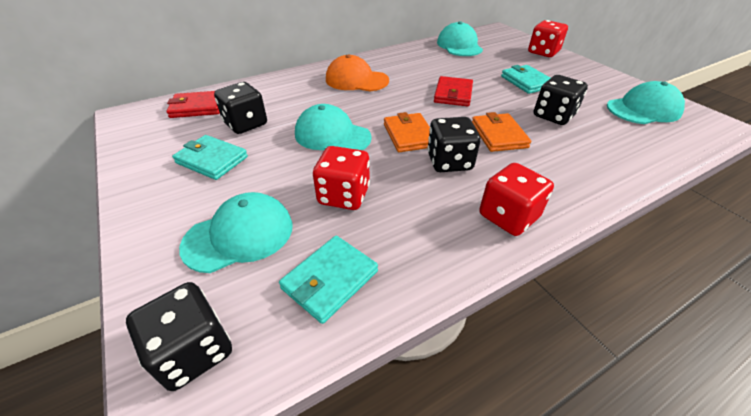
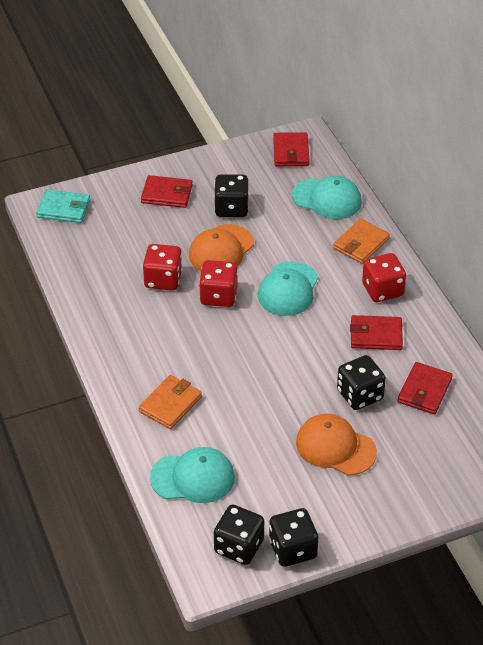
orange cap: 1 -> 2
red wallet: 2 -> 4
turquoise cap: 4 -> 3
turquoise wallet: 3 -> 1

